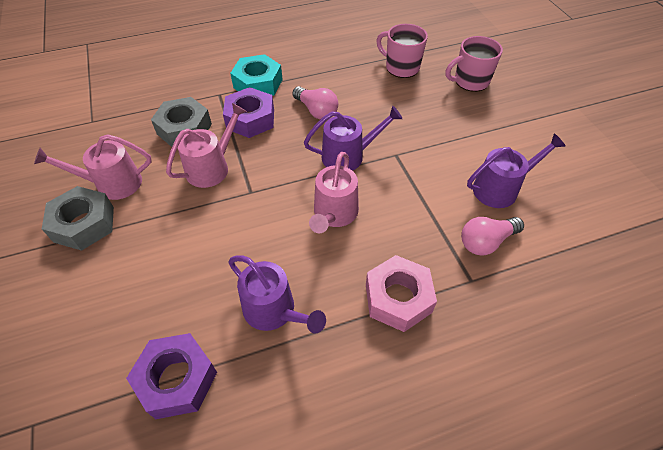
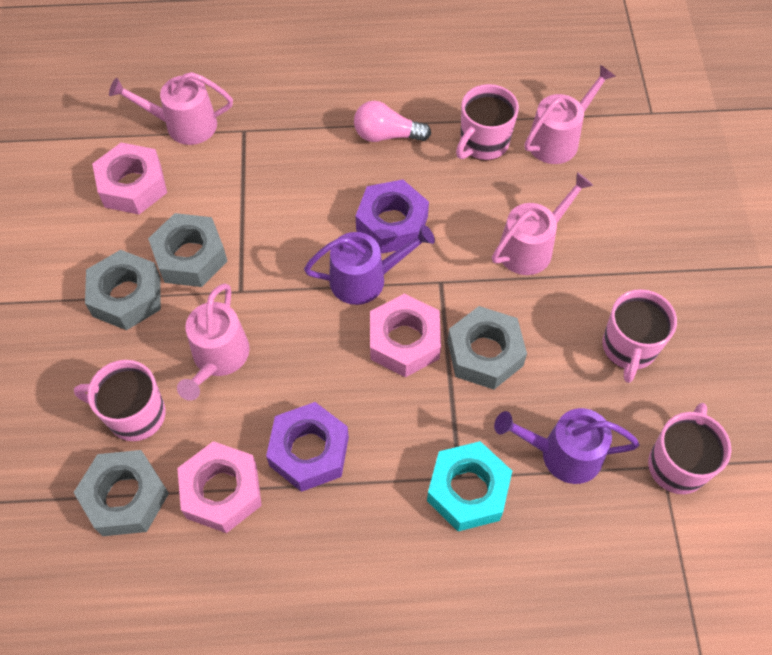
grey nut: 2 -> 4
pink light bulb: 2 -> 1
pink mug: 2 -> 4
pink nut: 1 -> 3
pink watering can: 3 -> 4
purple watering can: 3 -> 2

